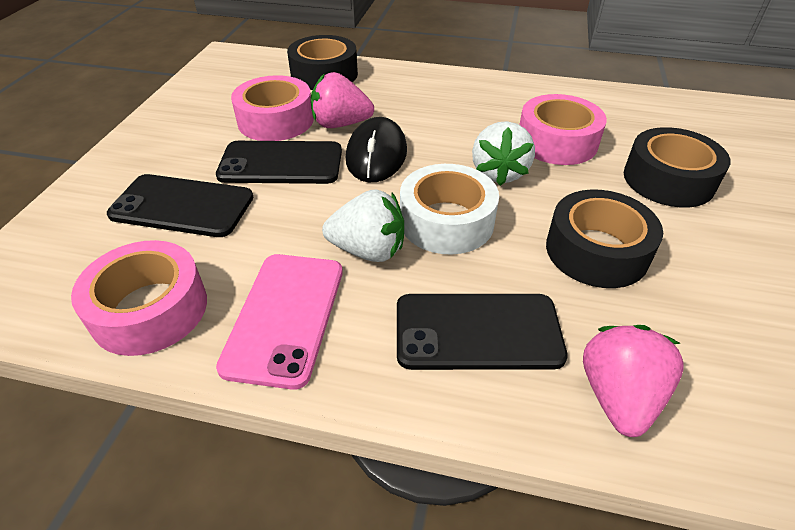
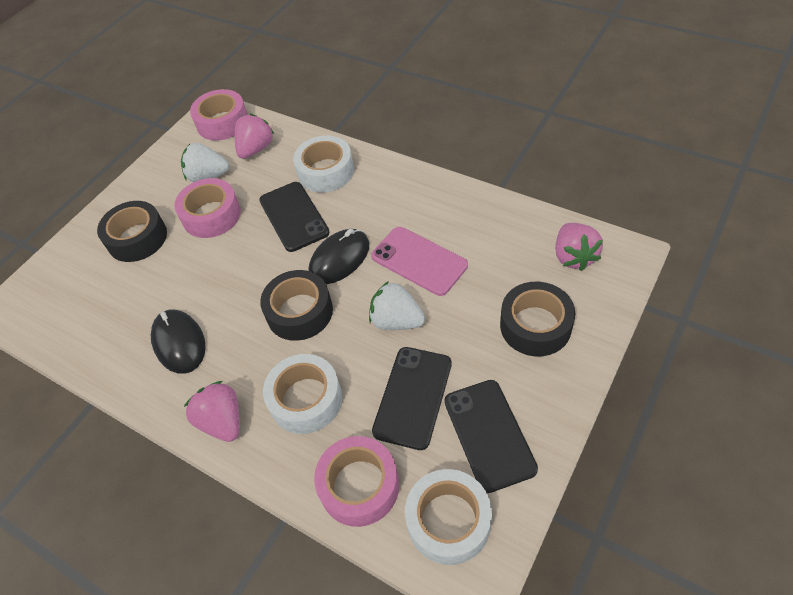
black mouse: 1 -> 2
pink strawberry: 2 -> 3
white tape: 1 -> 3

